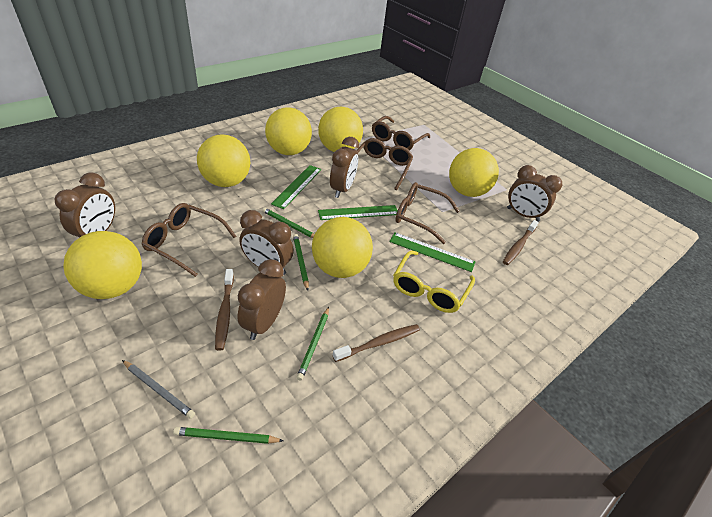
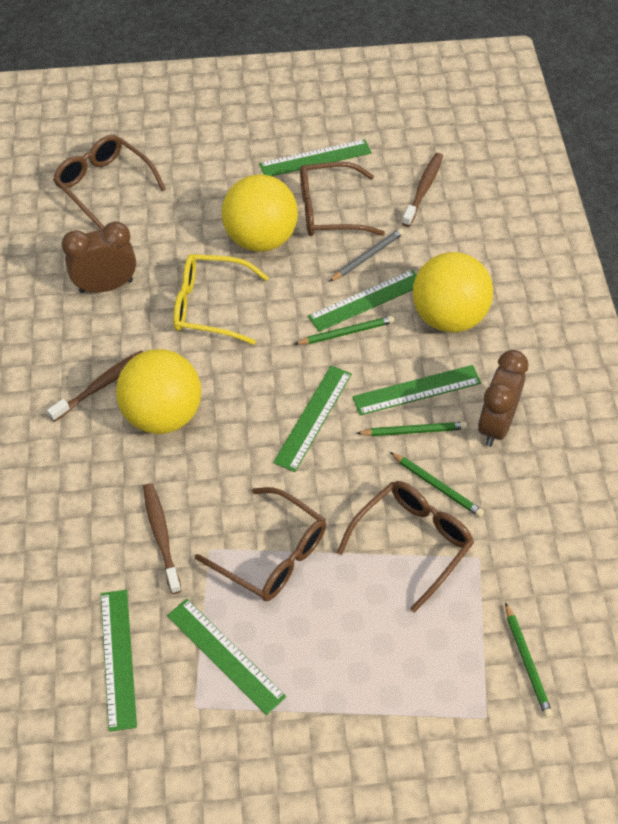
brown clock: 5 -> 2
green ruler: 3 -> 6
yellow ball: 6 -> 3

